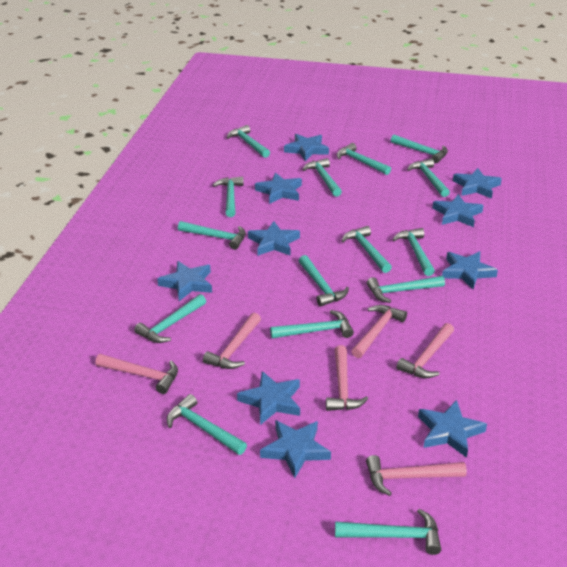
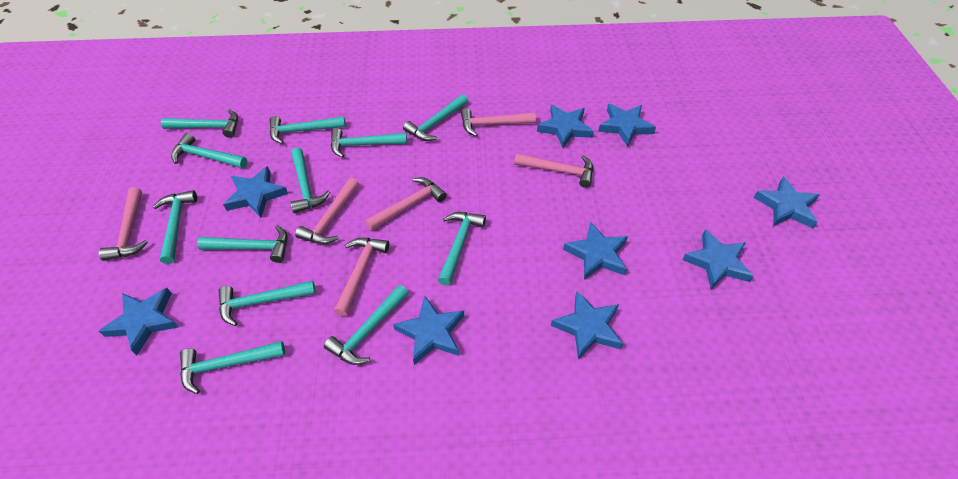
blue star: 10 -> 9
turquoise hammer: 15 -> 12

